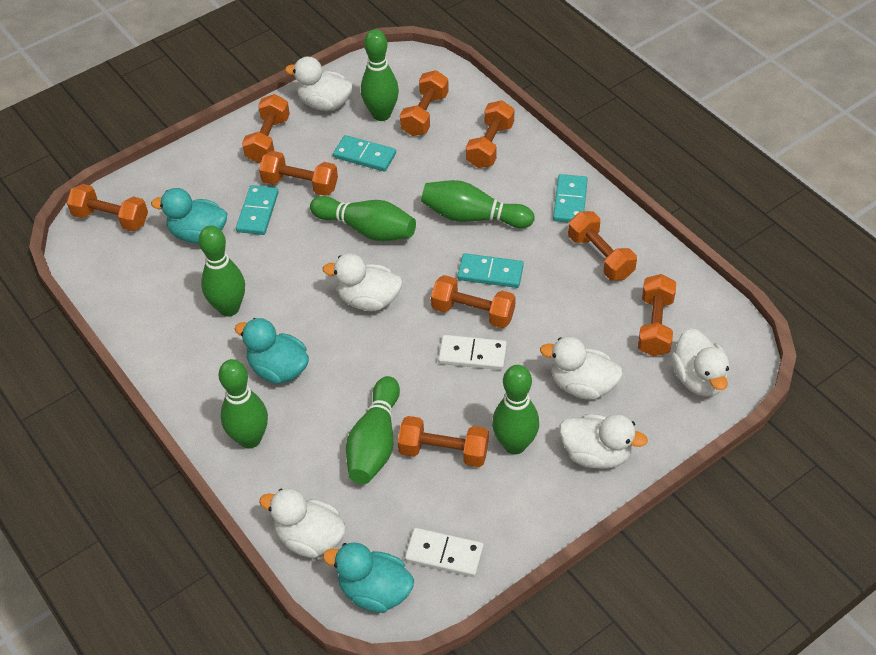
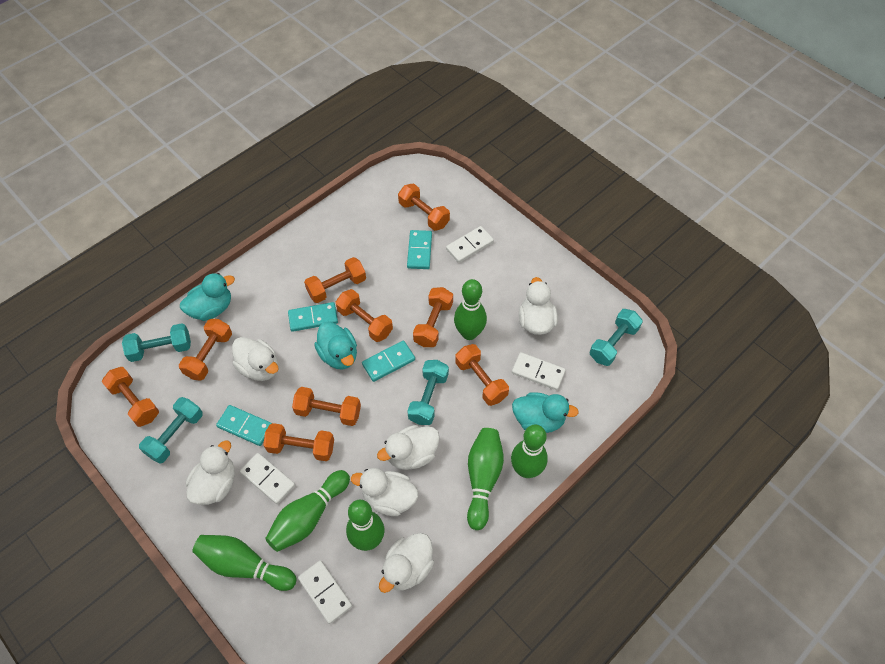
green bowling pin: 7 -> 6
turquoise dumbbell: 0 -> 4
white domino: 2 -> 4

